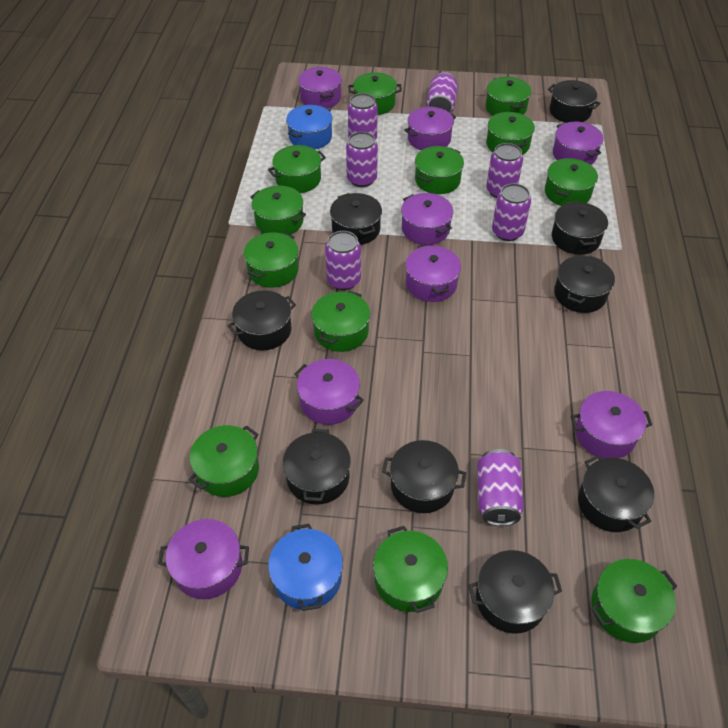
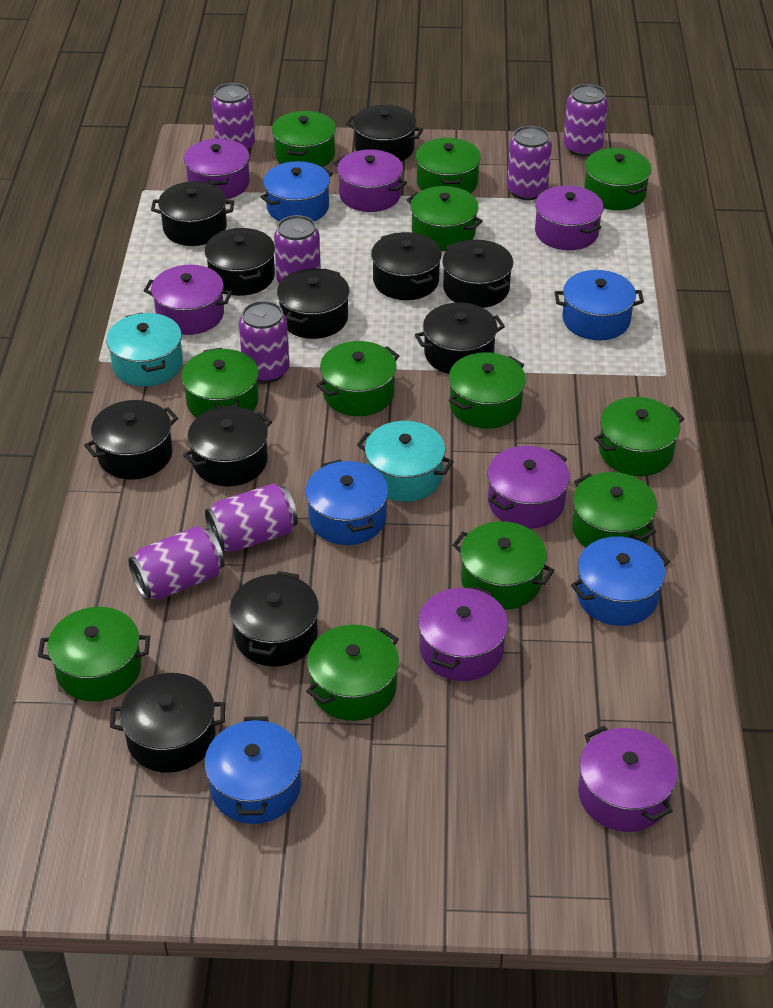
black pot: 9 -> 11
blue pot: 2 -> 5
purple pot: 8 -> 7
turquoise pot: 0 -> 2

